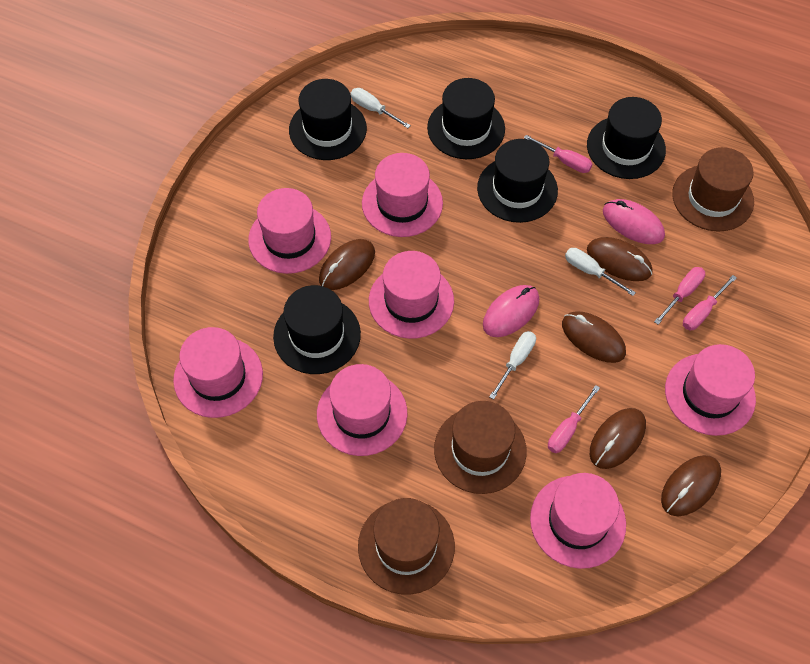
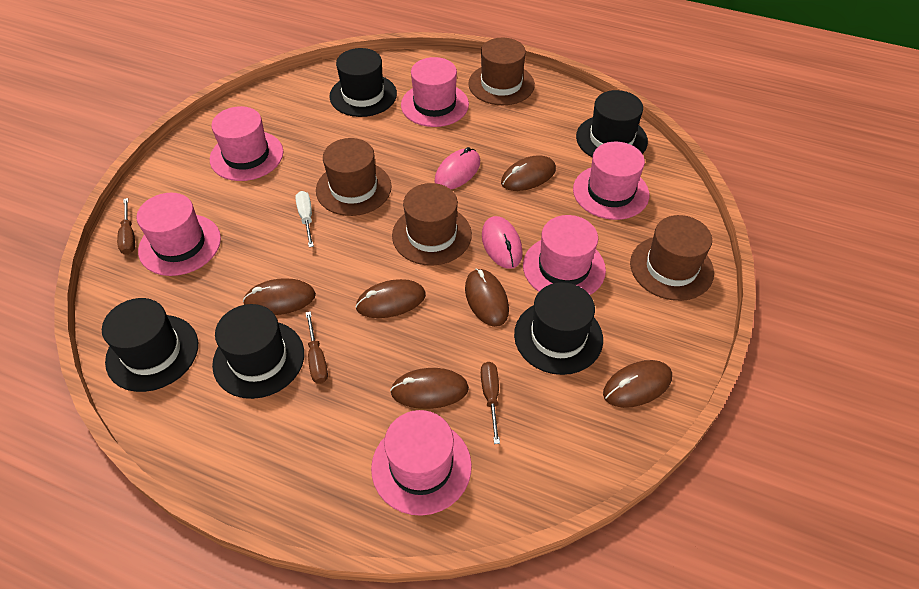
brown hat: 3 -> 4
brown mouse: 5 -> 6
brown screwdriver: 0 -> 3
pink hat: 7 -> 6
pink screwdriver: 4 -> 0
white screwdriver: 3 -> 1

